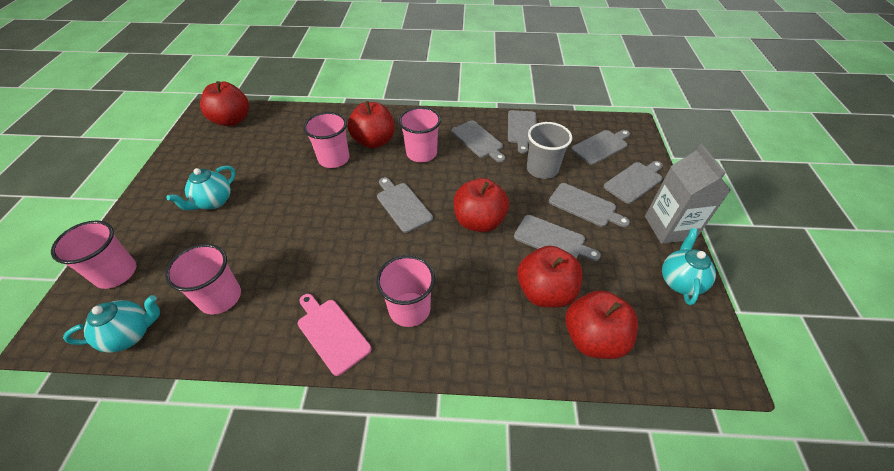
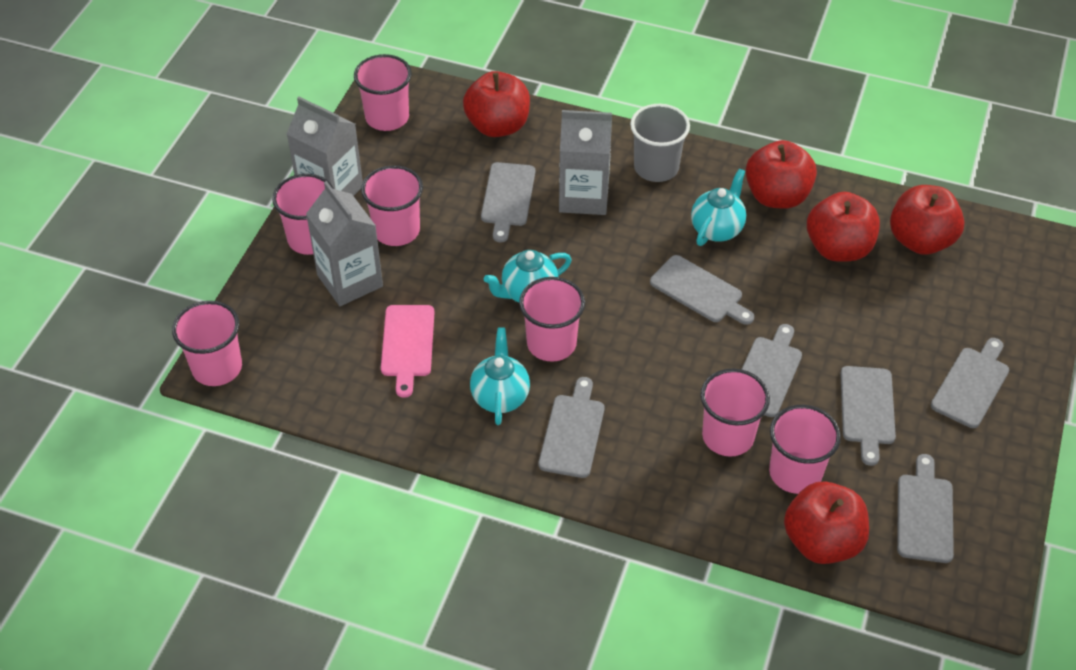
grey carton: 1 -> 3
pink cup: 5 -> 7

